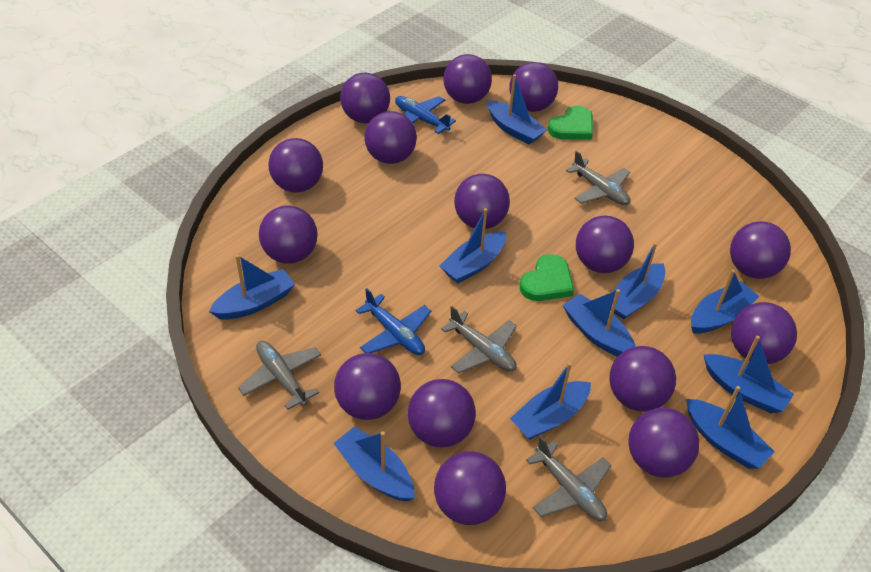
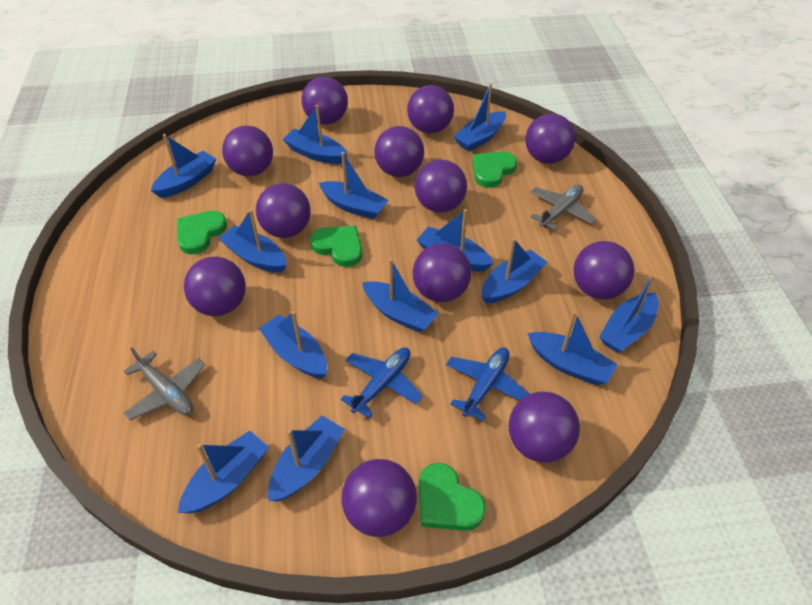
blue boat: 10 -> 13
green heart: 2 -> 4
grey plane: 4 -> 2
purple ball: 15 -> 12

